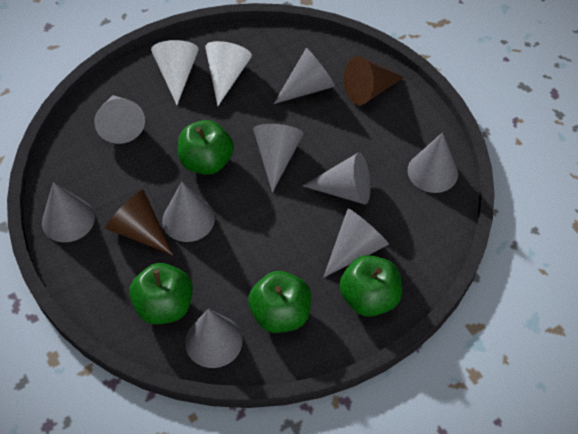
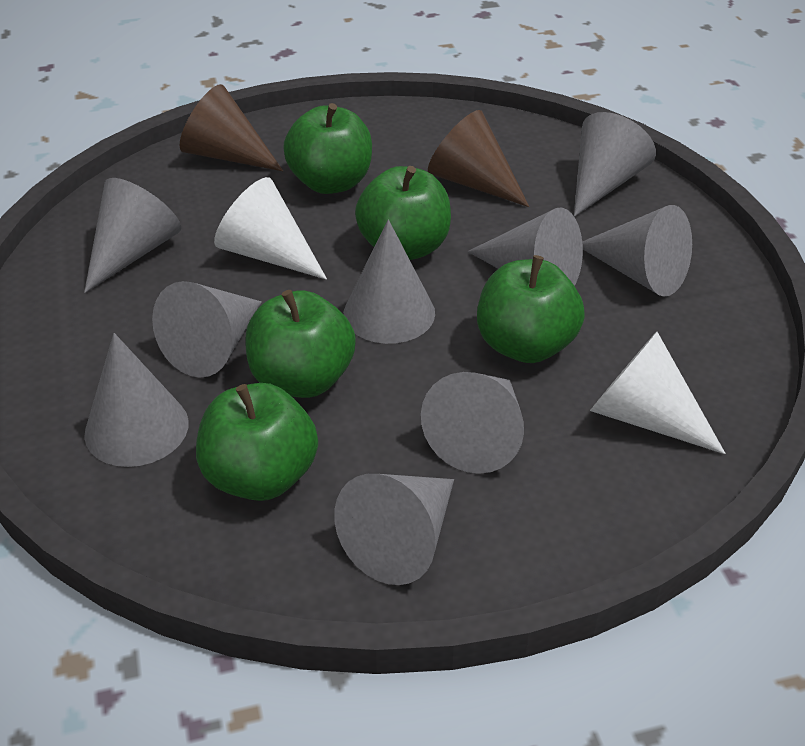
green apple: 4 -> 5

